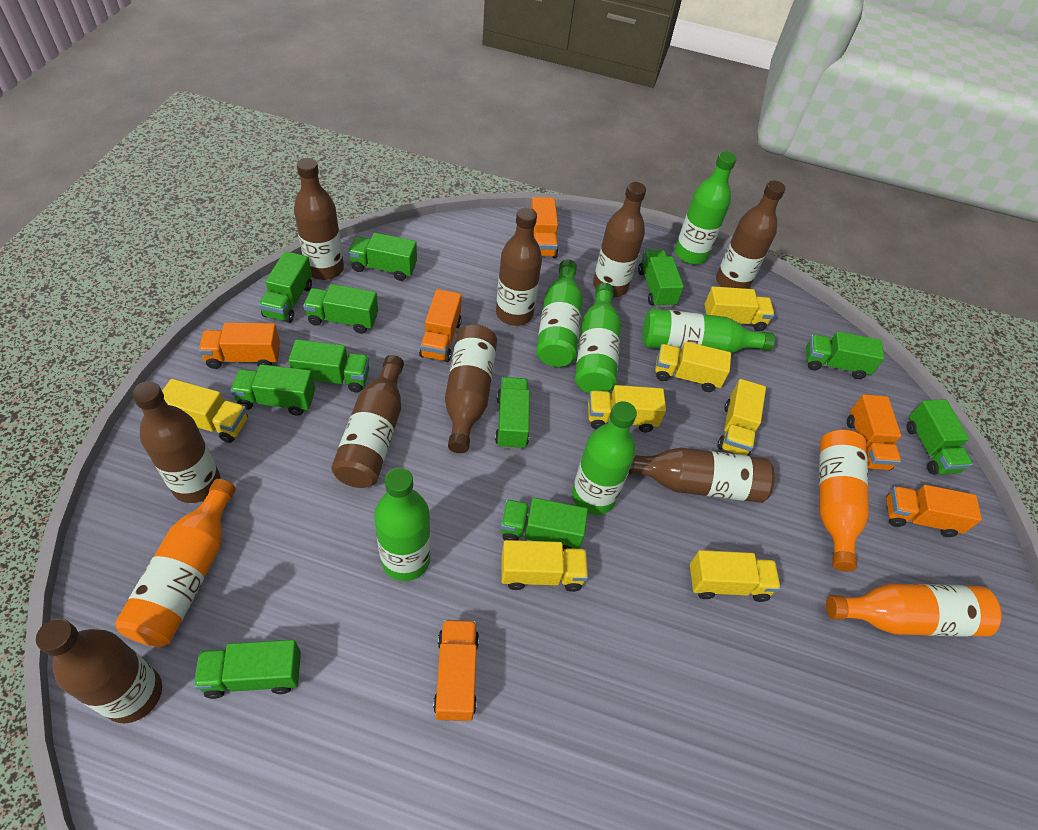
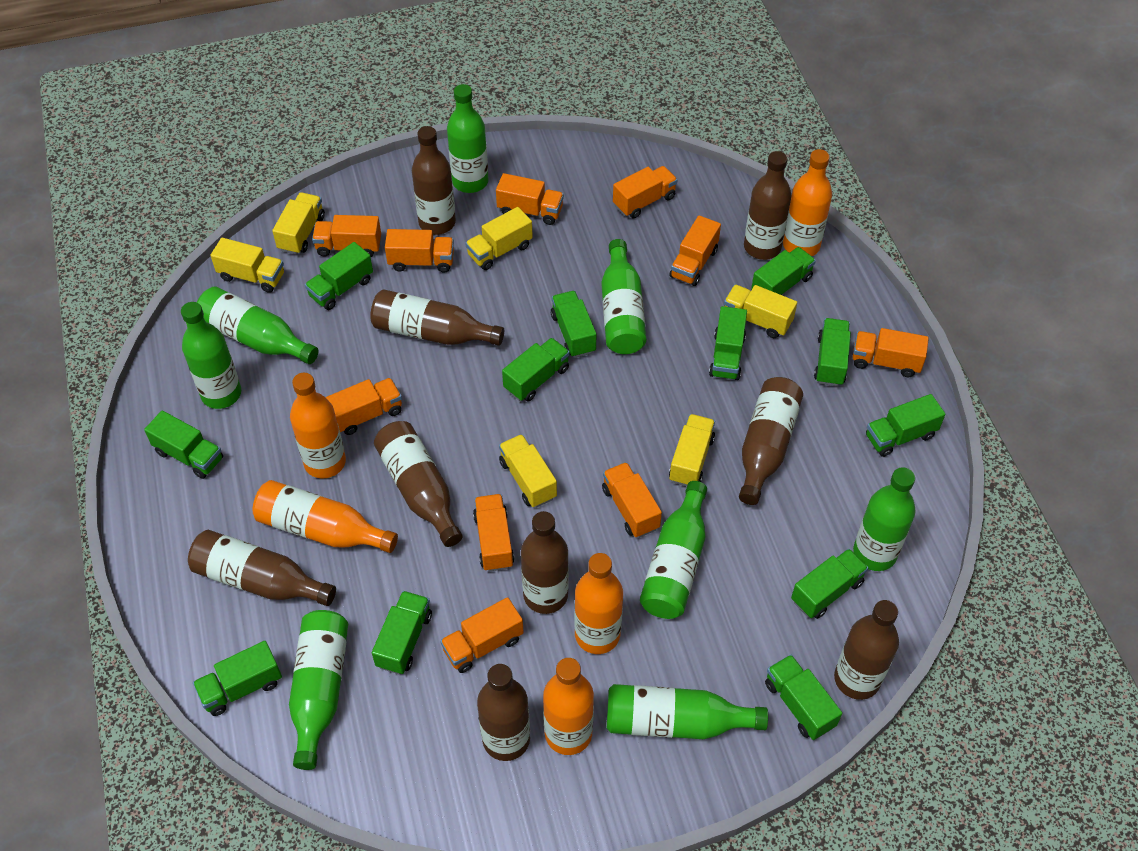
green bottle: 6 -> 8
green truck: 11 -> 12
orange bottle: 3 -> 5
orange truck: 6 -> 10
yellow truck: 7 -> 6

